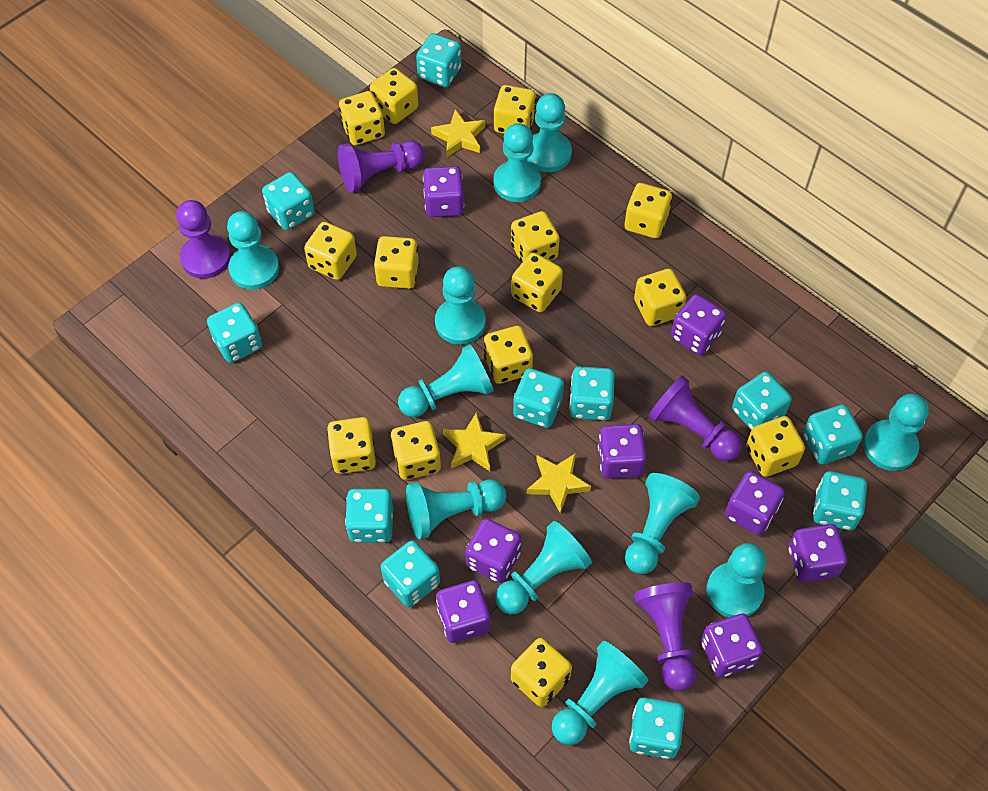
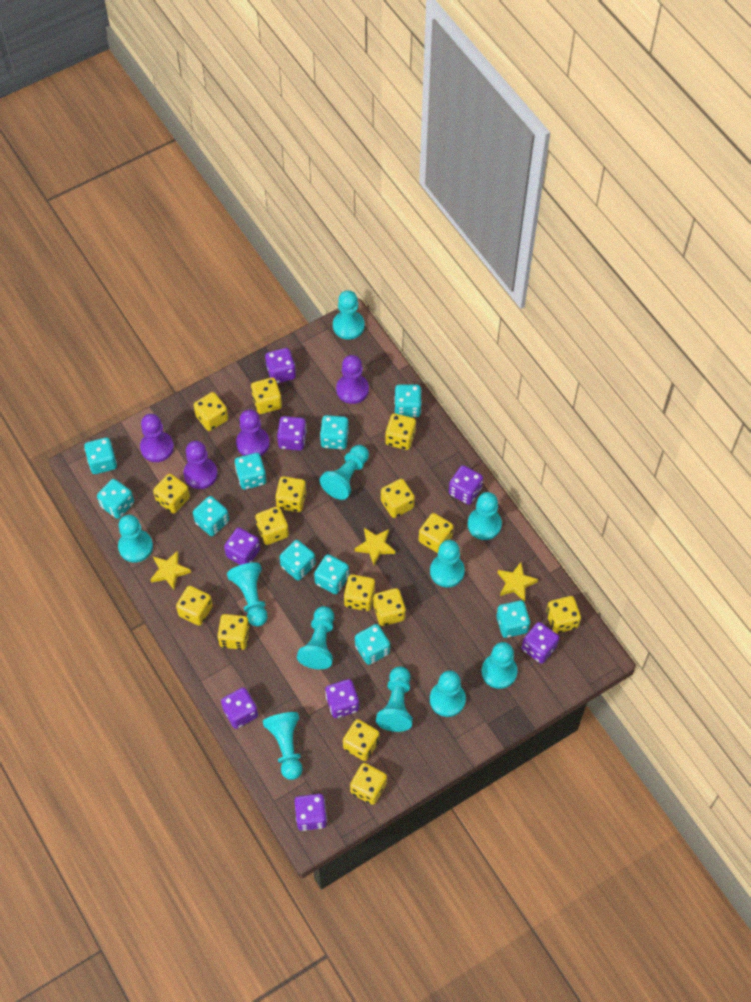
turquoise dice: 11 -> 10
yellow dice: 14 -> 15

